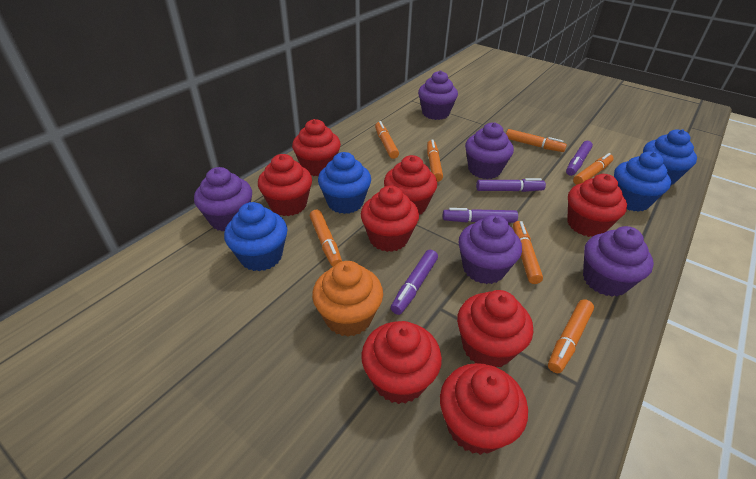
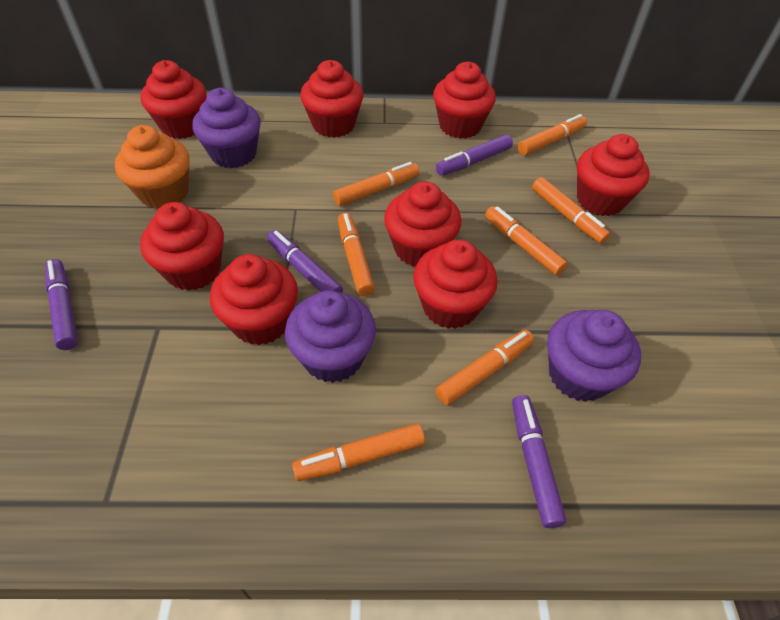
blue cupcake: 4 -> 0
purple cupcake: 5 -> 3

